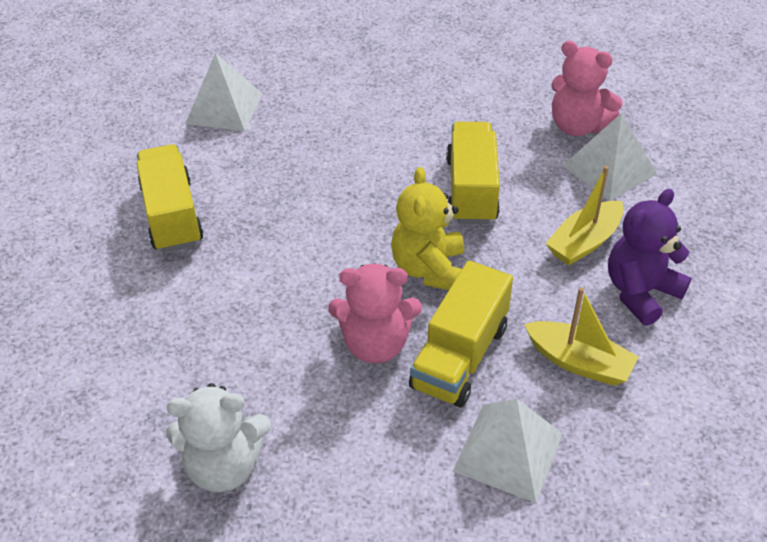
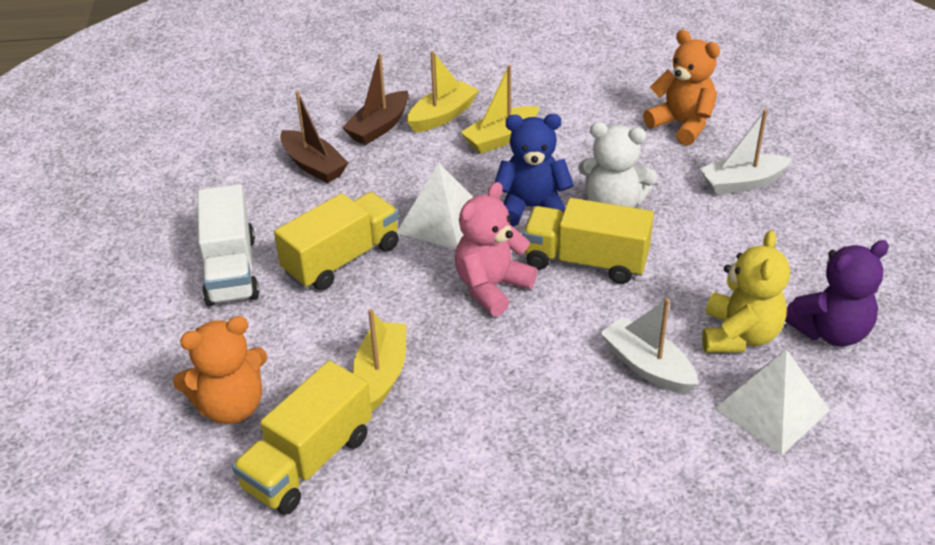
blue teddy bear: 0 -> 1
brown boat: 0 -> 2
orange teddy bear: 0 -> 2
pink teddy bear: 2 -> 1
white boat: 0 -> 2
white pyramid: 3 -> 2
white truck: 0 -> 1
yellow boat: 2 -> 3

